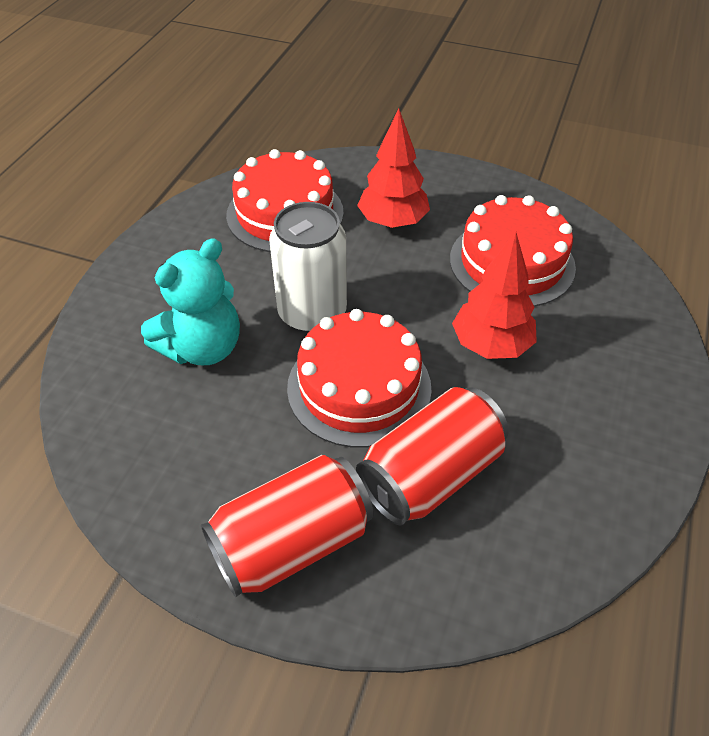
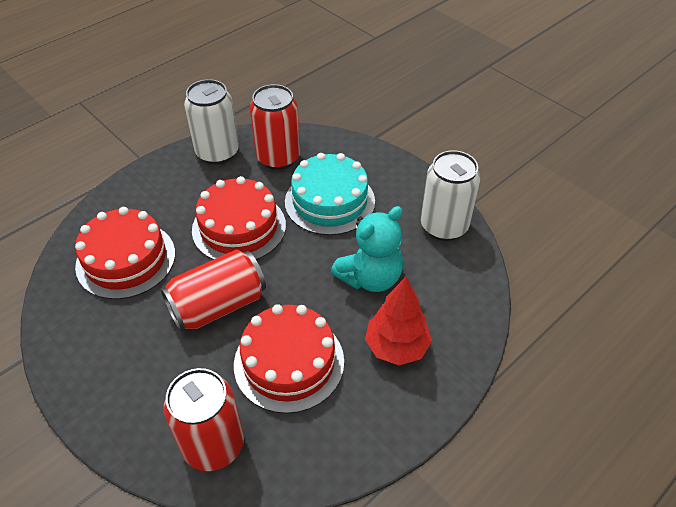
red can: 2 -> 3
red tree: 2 -> 1
turquoise cake: 0 -> 1
white can: 1 -> 2

